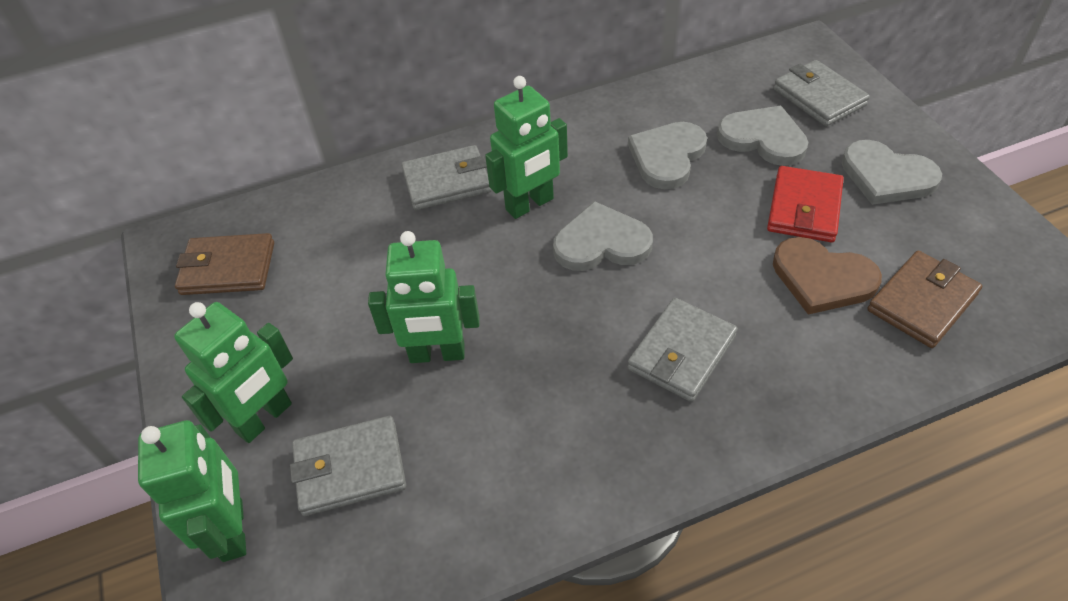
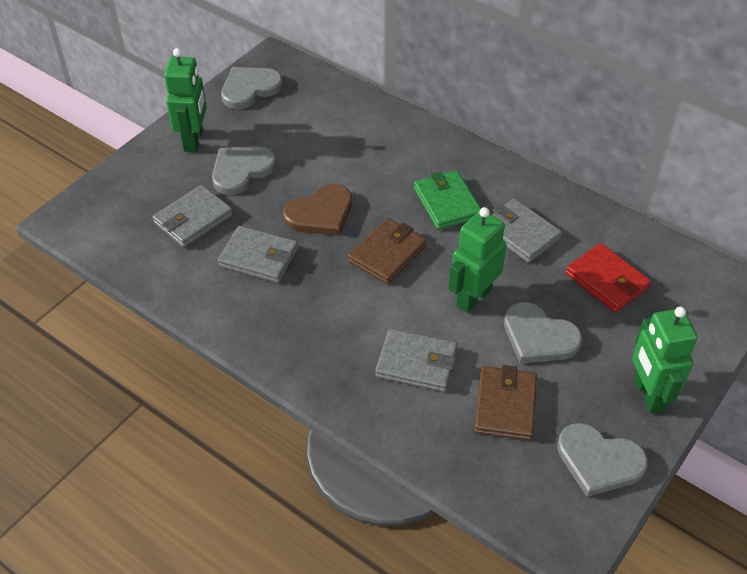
green robot: 4 -> 3
green wallet: 0 -> 1

